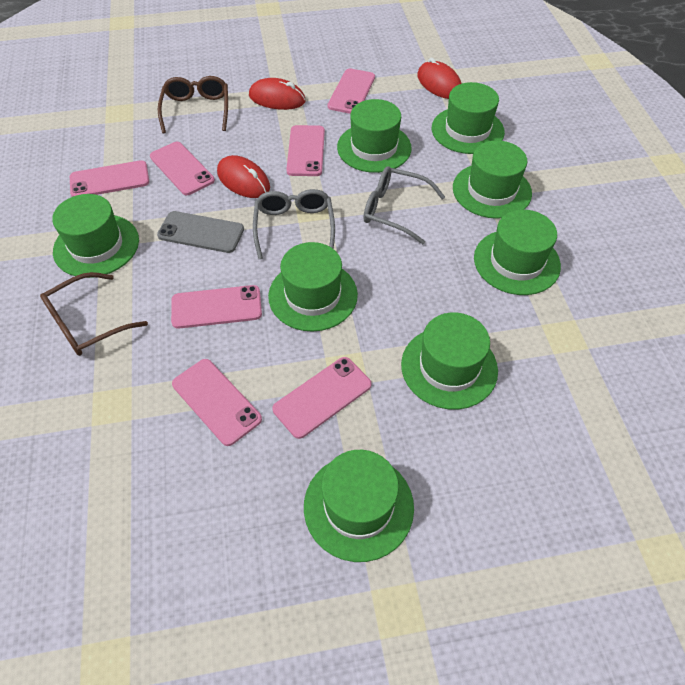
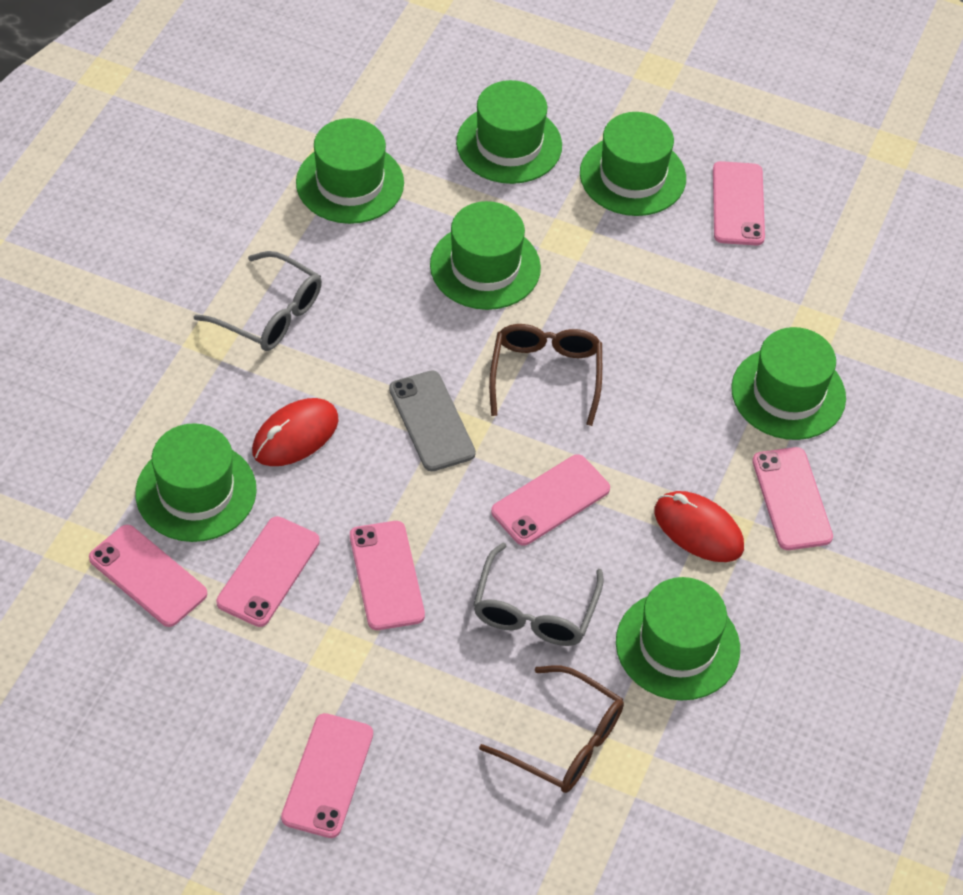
green hat: 8 -> 7
red mouse: 3 -> 2

